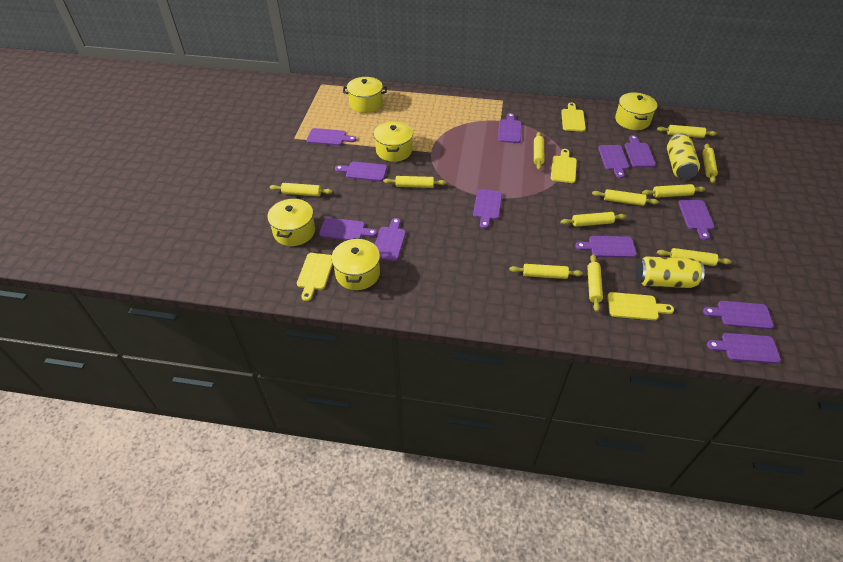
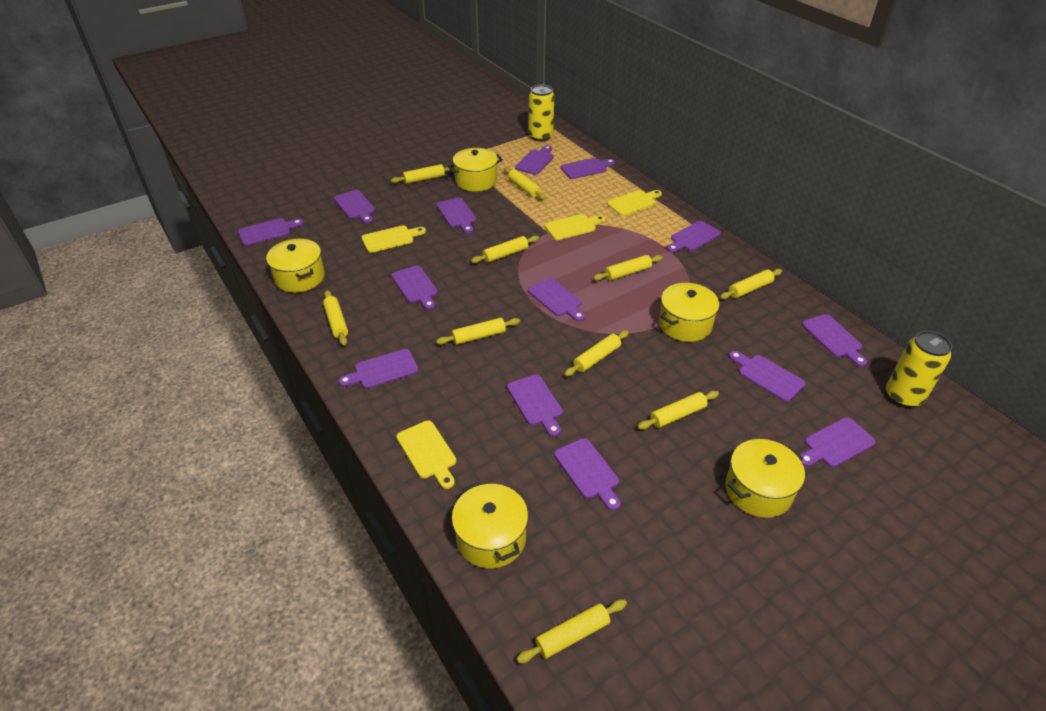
purple cutting board: 12 -> 14
yellow rolling pin: 11 -> 10

